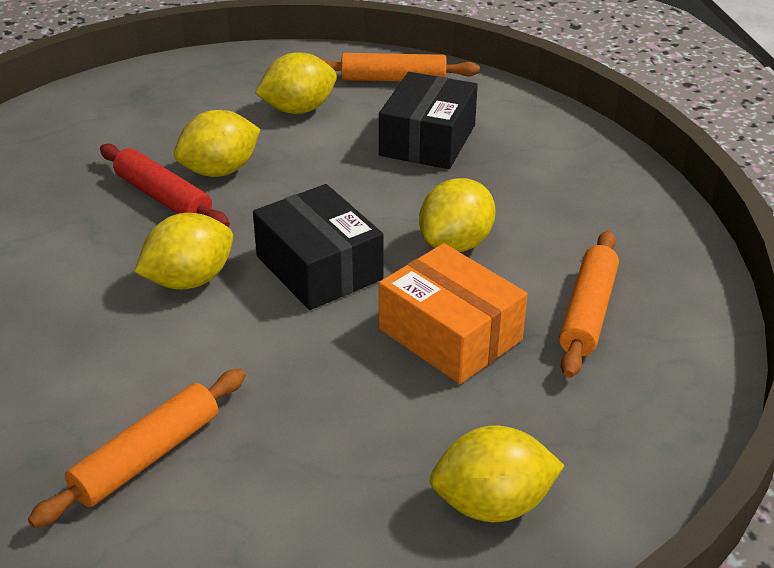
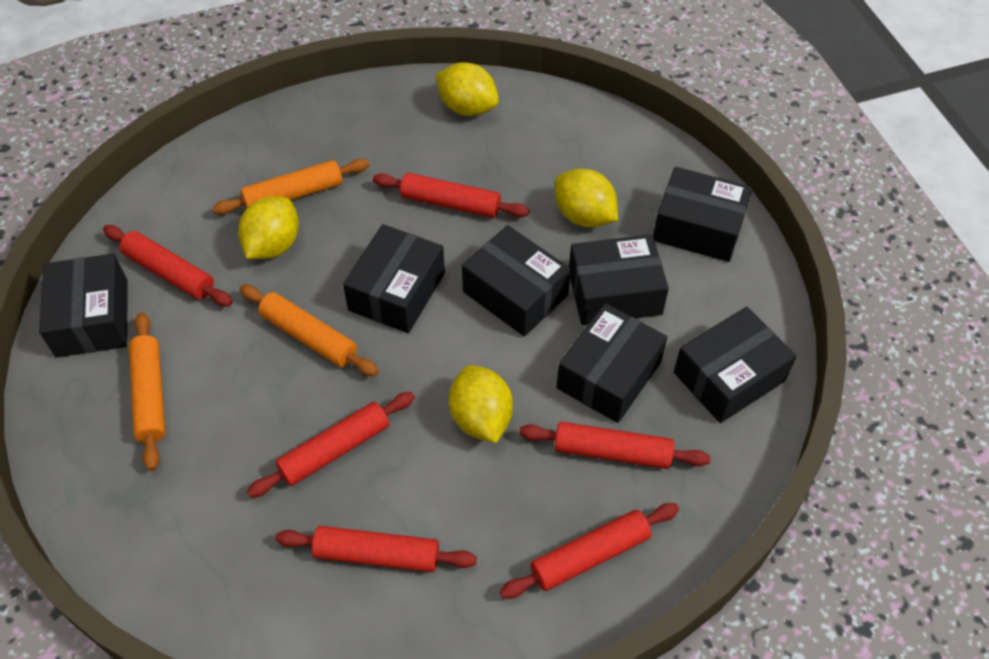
black box: 2 -> 7
orange box: 1 -> 0
red rolling pin: 1 -> 6
yellow lemon: 5 -> 4

